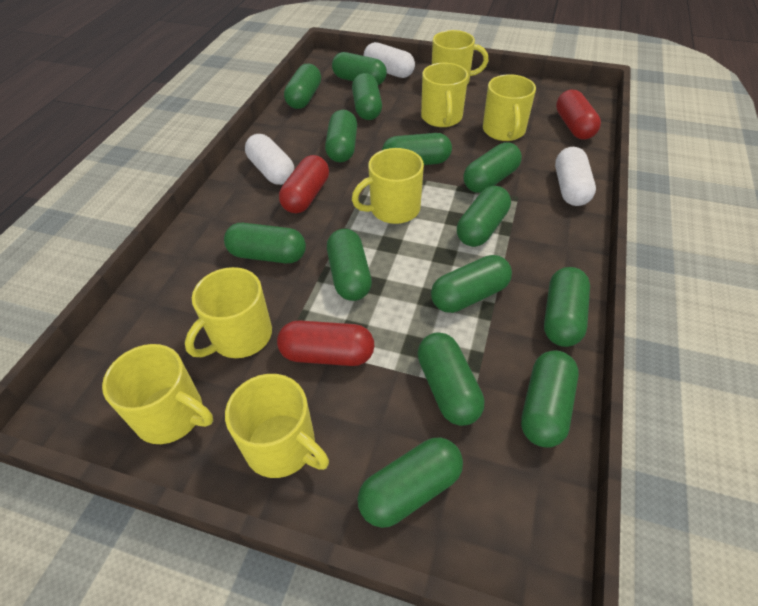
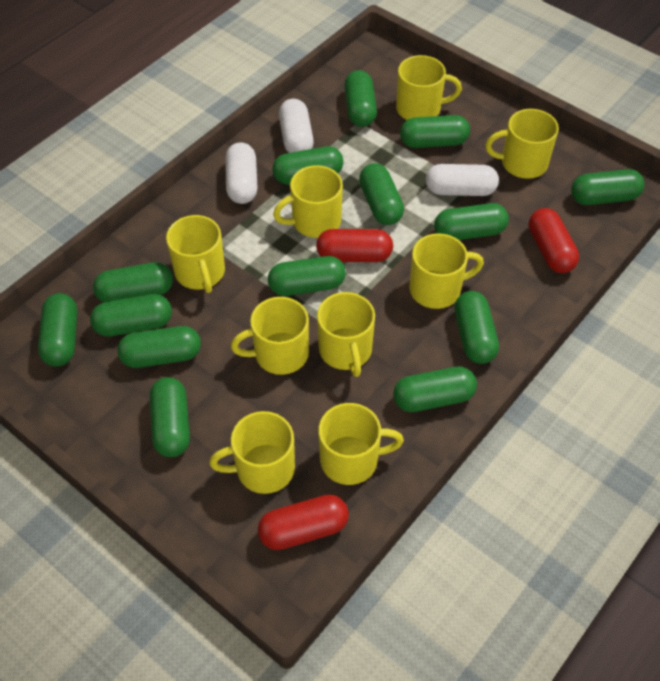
yellow mug: 7 -> 9

